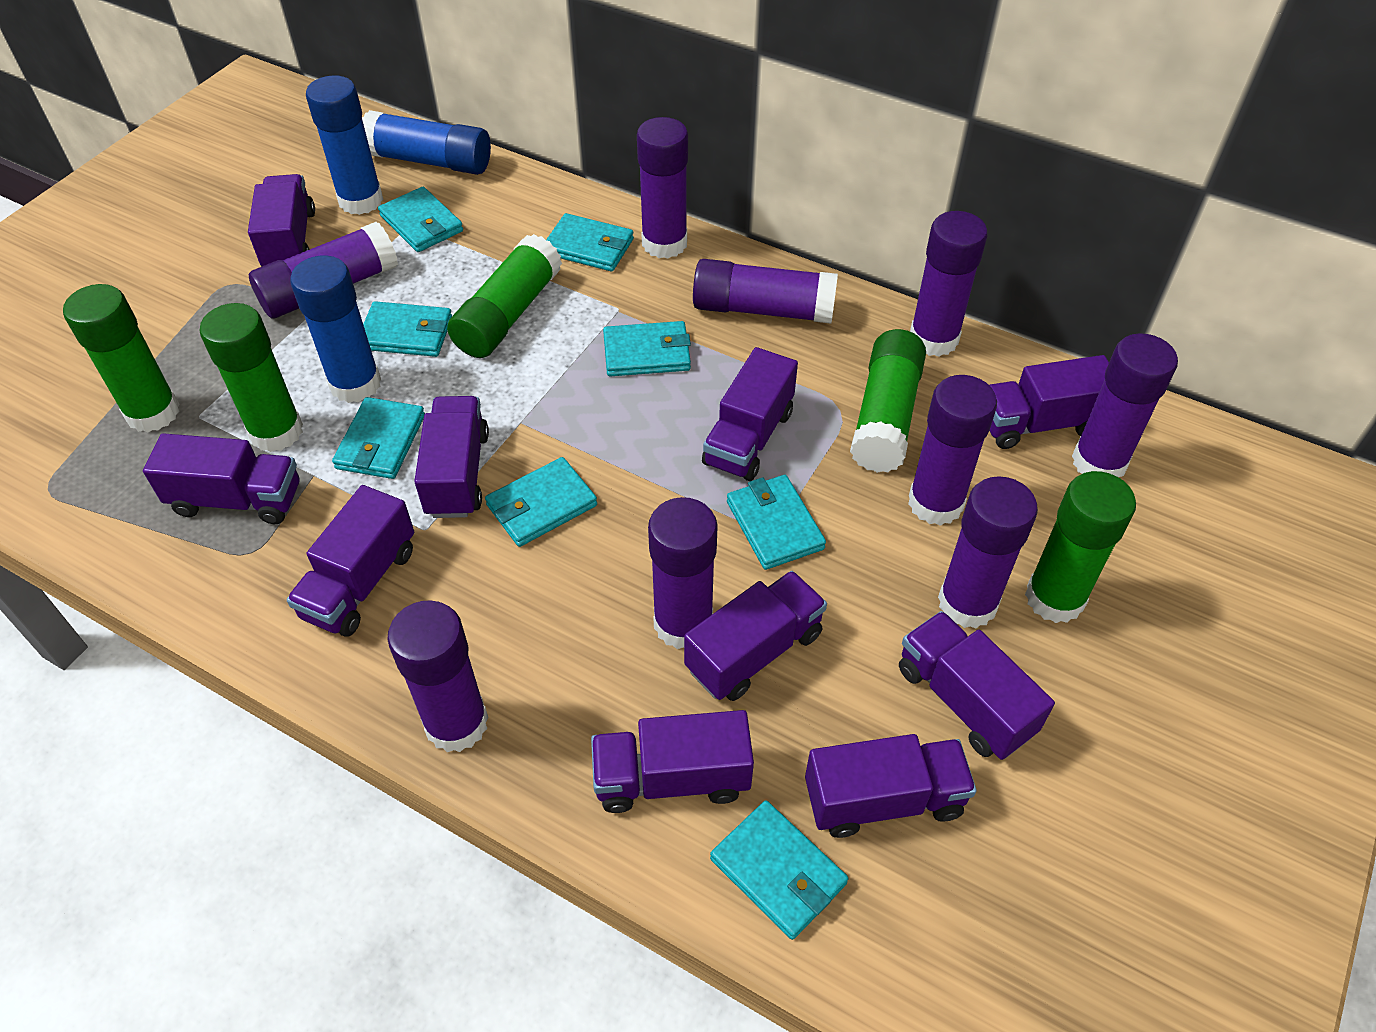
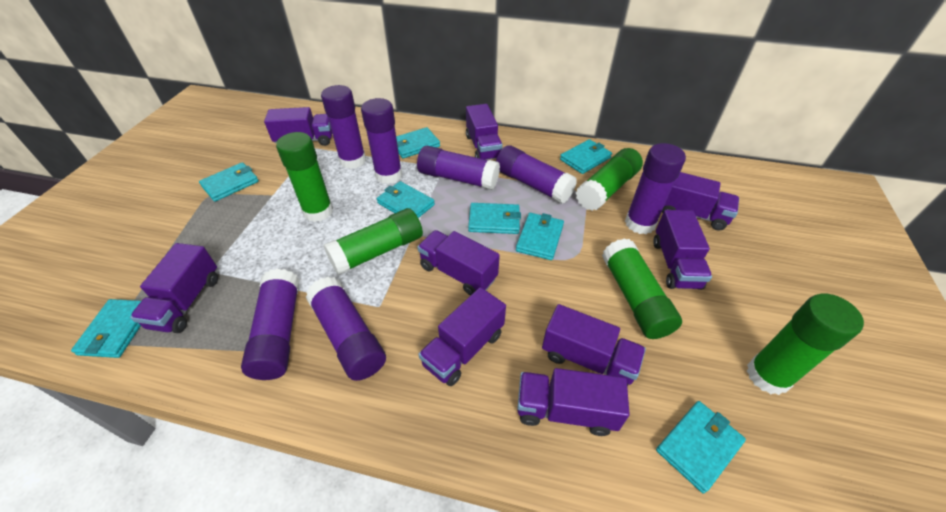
blue glue stick: 3 -> 0
purple glue stick: 9 -> 7
purple truck: 10 -> 9

